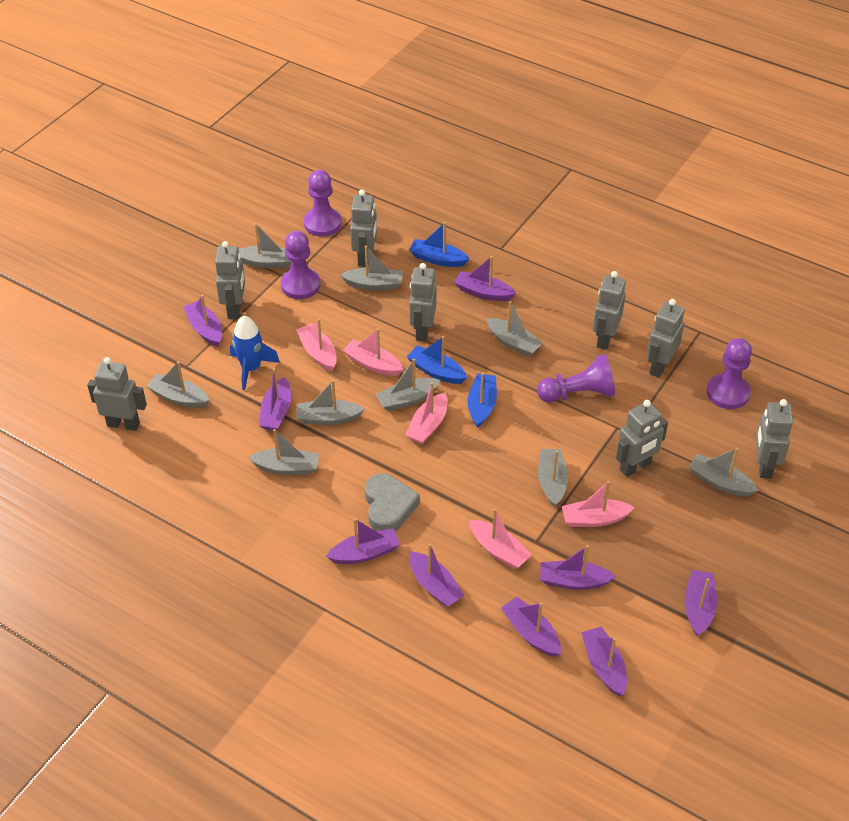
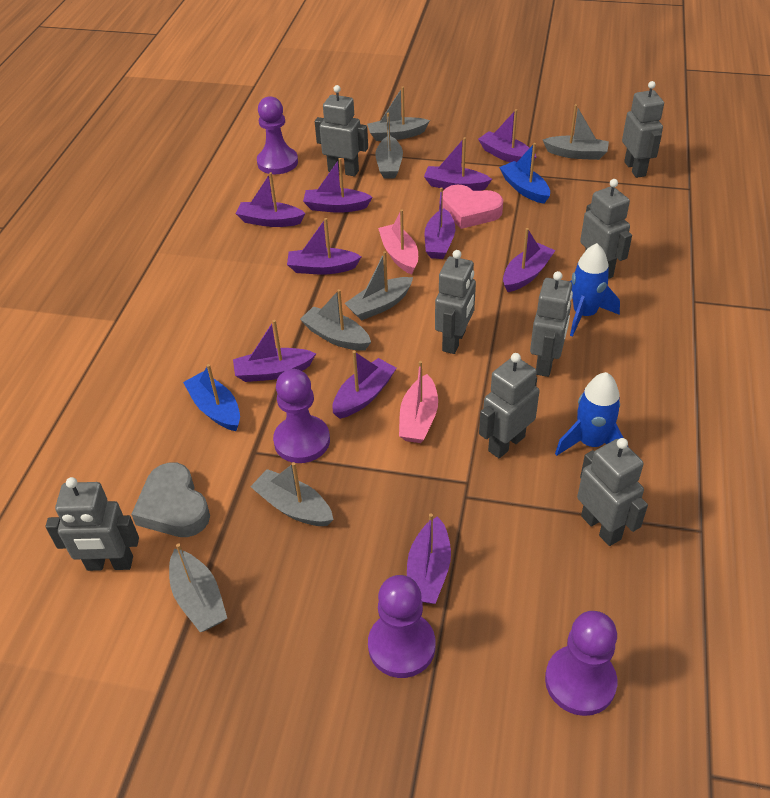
blue boat: 3 -> 2
blue rocket: 1 -> 2
grey boat: 9 -> 7
pink boat: 5 -> 2
pink heart: 0 -> 1
purple boat: 9 -> 10

